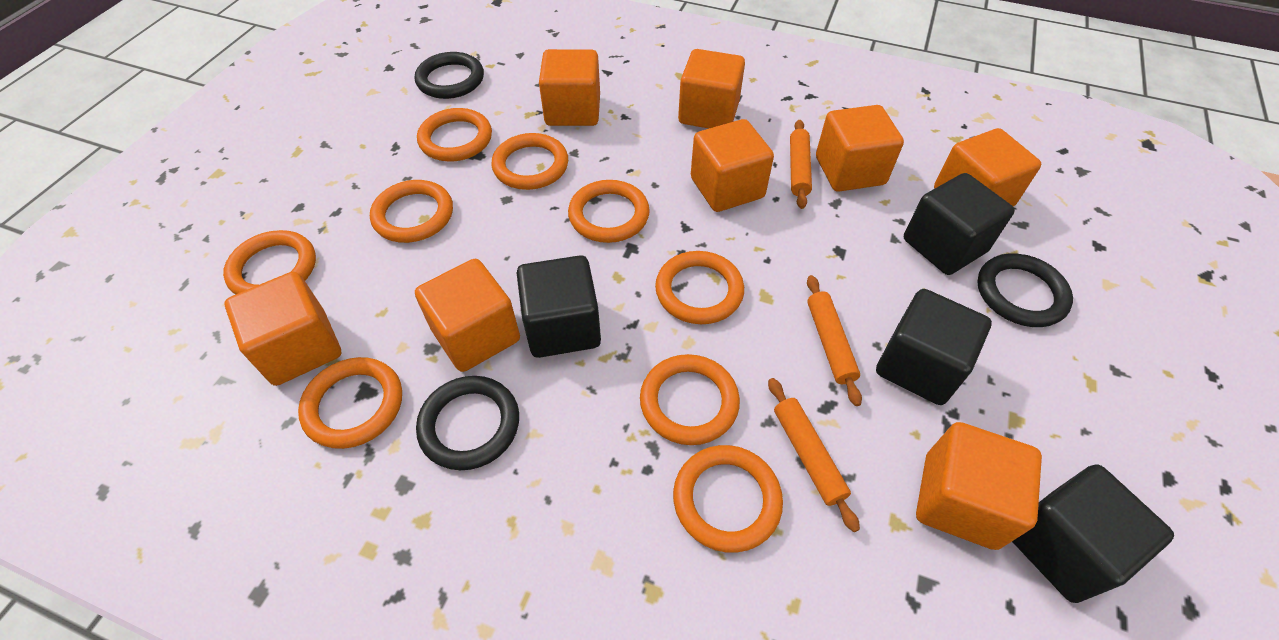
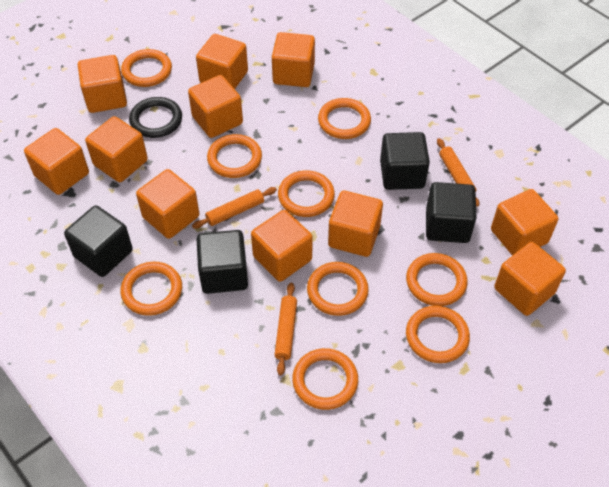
black ring: 3 -> 1
orange cube: 8 -> 11

